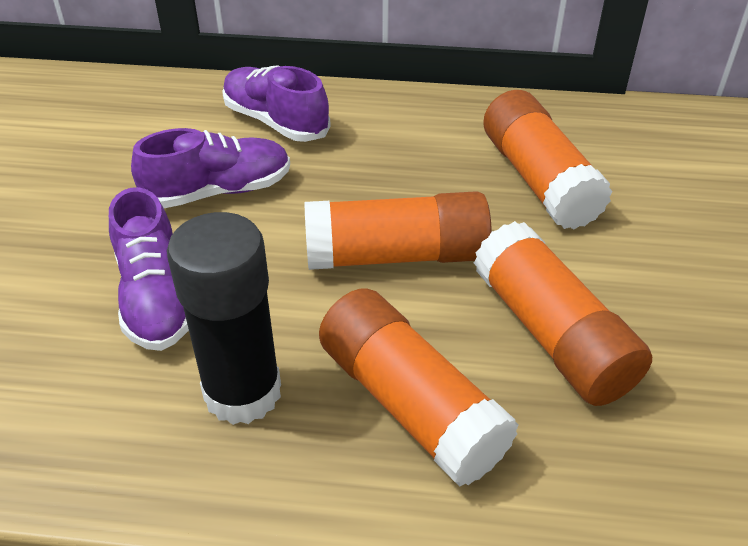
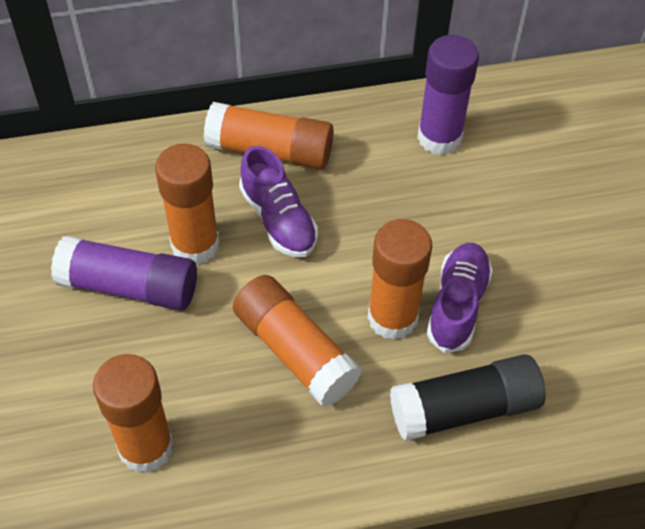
orange glue stick: 4 -> 5
purple glue stick: 0 -> 2
purple shoe: 3 -> 2

